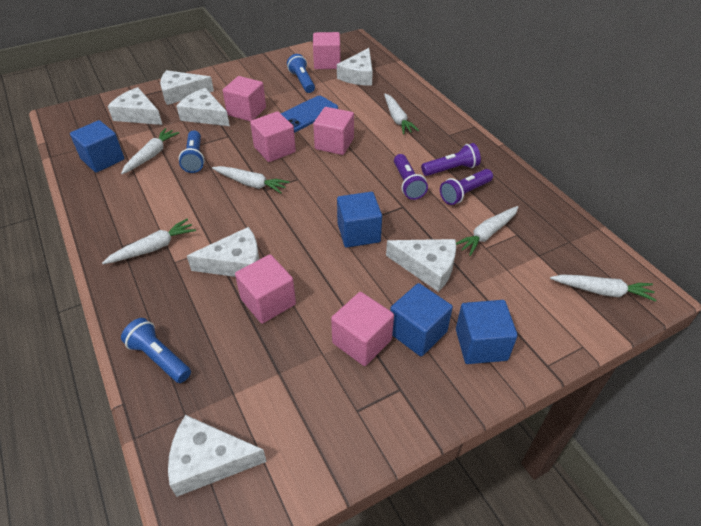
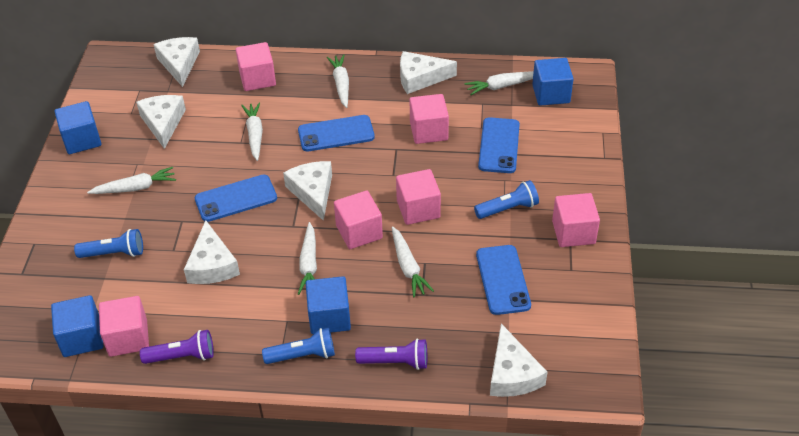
blue phone: 1 -> 4
purple flashlight: 3 -> 2
white cheese: 7 -> 6

